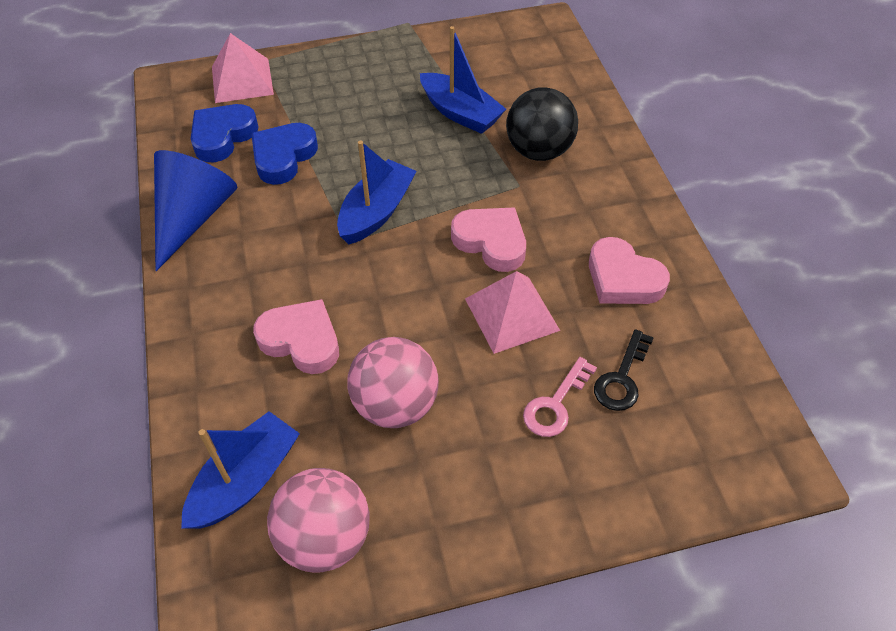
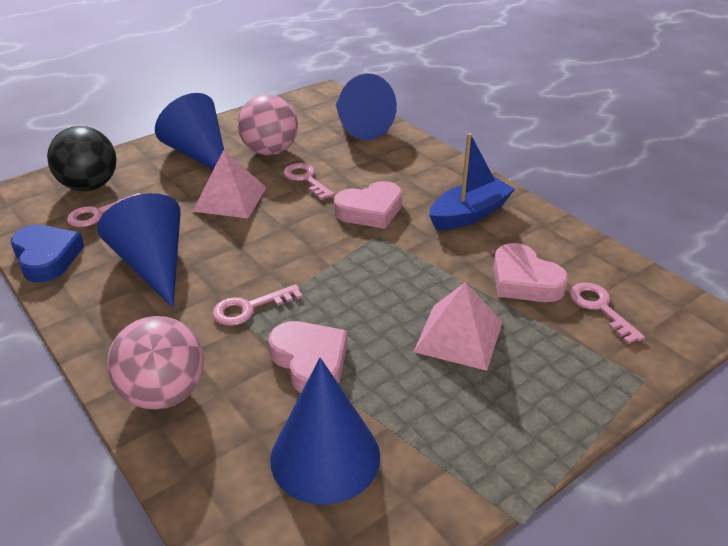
black key: 1 -> 0
blue boat: 3 -> 1
blue cone: 1 -> 4
blue heart: 2 -> 1
pink key: 1 -> 4

